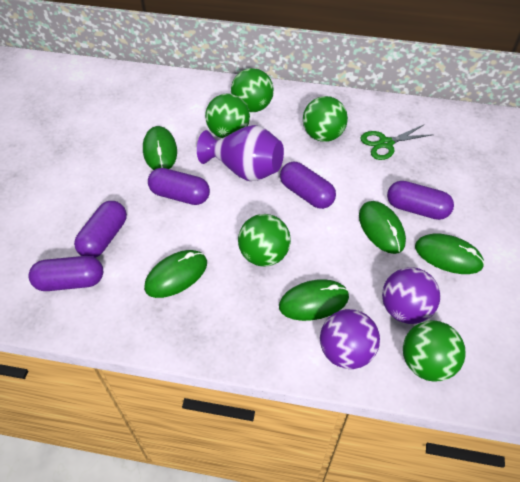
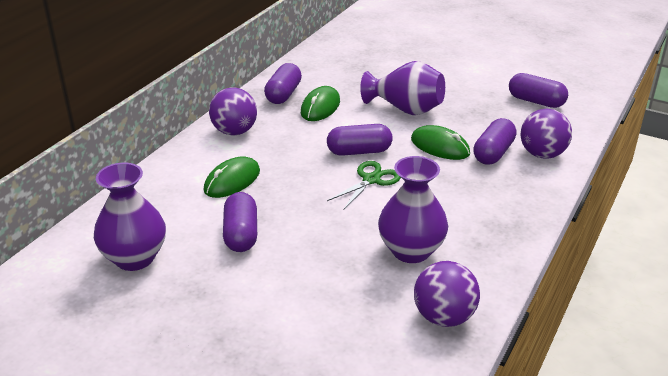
green ball: 5 -> 0
green mouse: 5 -> 3
purple ball: 2 -> 3
purple vase: 1 -> 3

